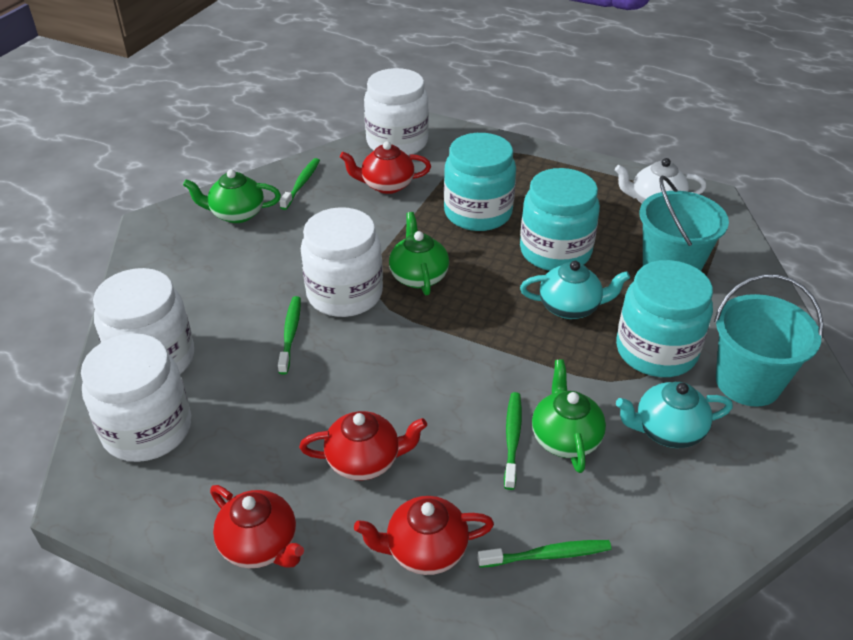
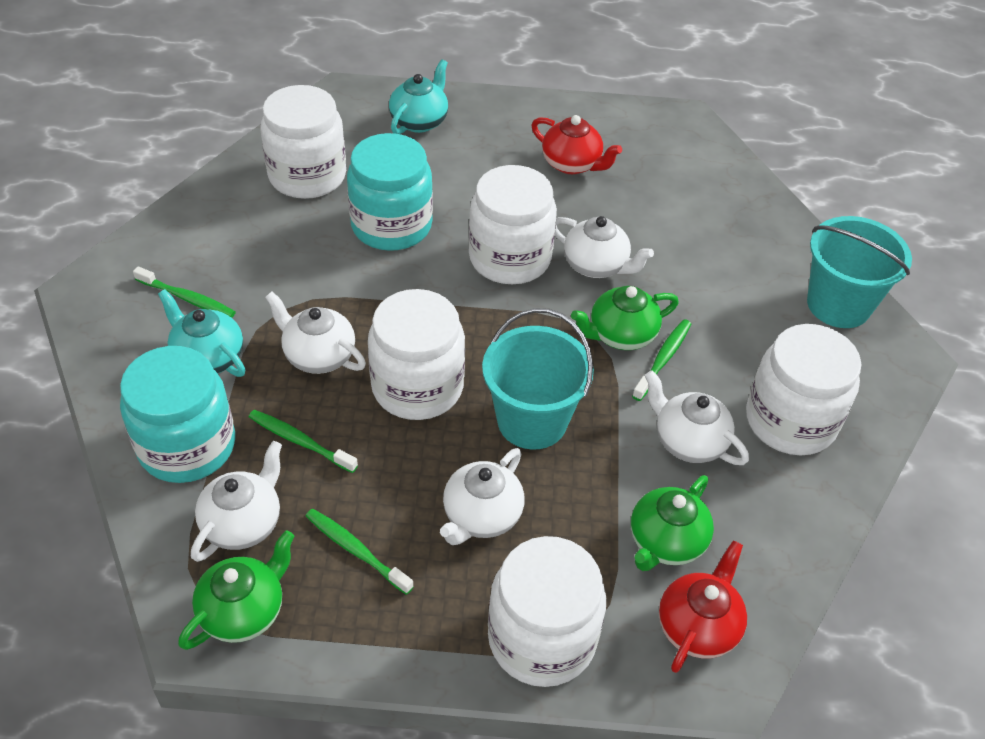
red teapot: 4 -> 2
turquoise jar: 3 -> 2
white jar: 4 -> 5
white teapot: 1 -> 5

